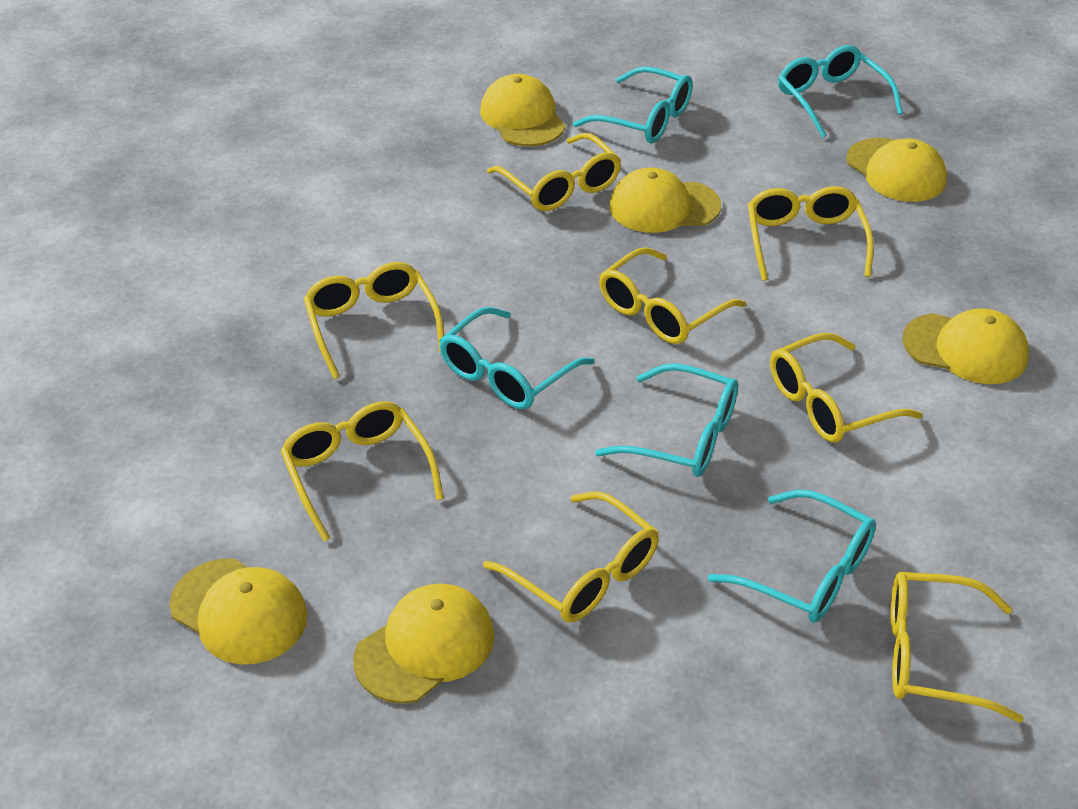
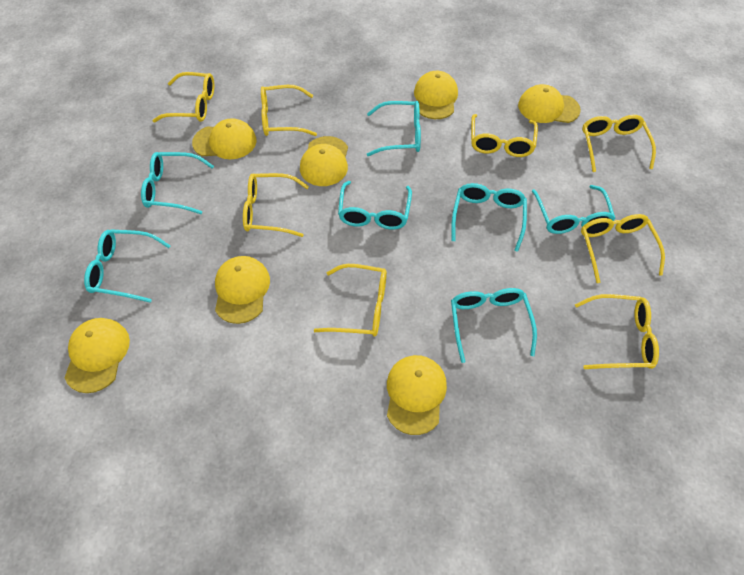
turquoise glasses: 5 -> 7
yellow cap: 6 -> 7

